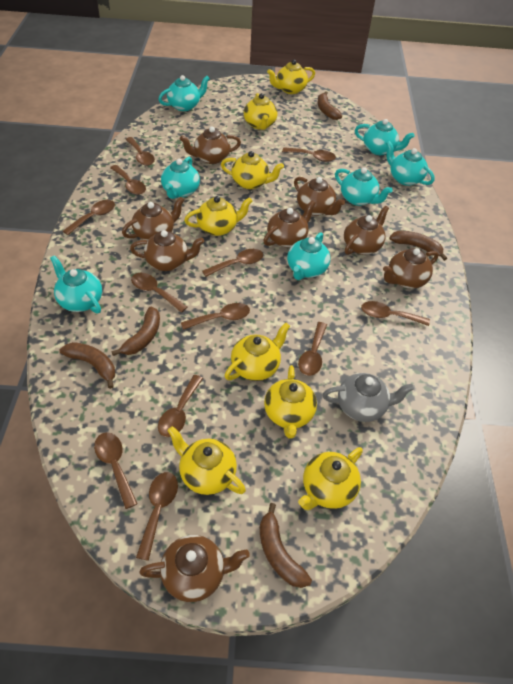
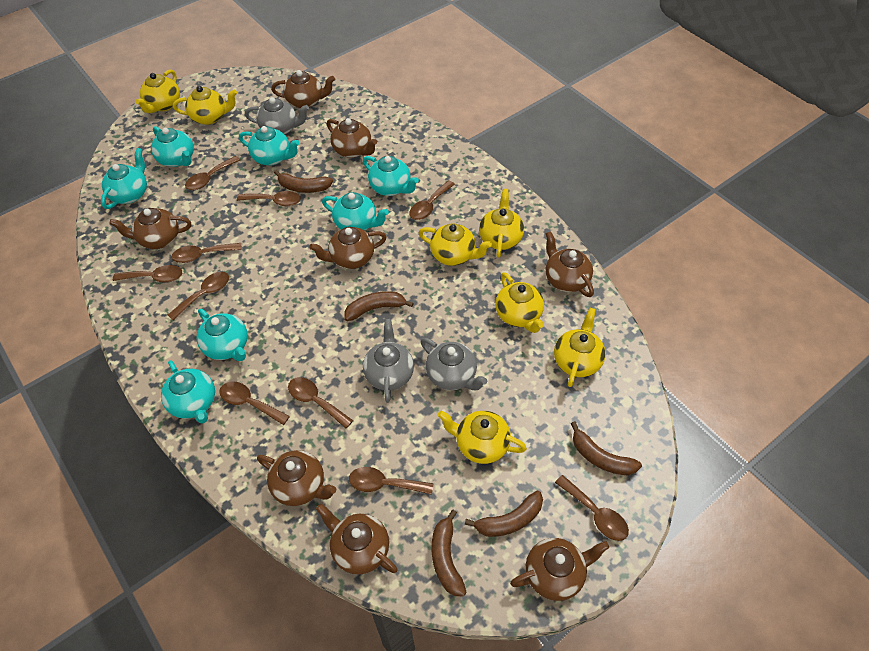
brown spoon: 12 -> 10
grey teapot: 1 -> 3
yellow teapot: 8 -> 7

